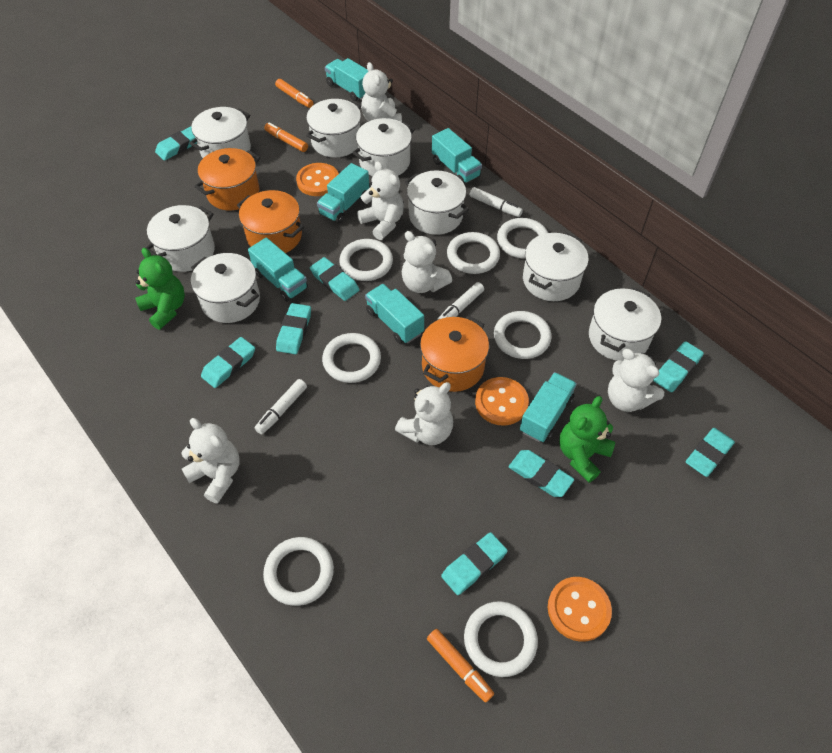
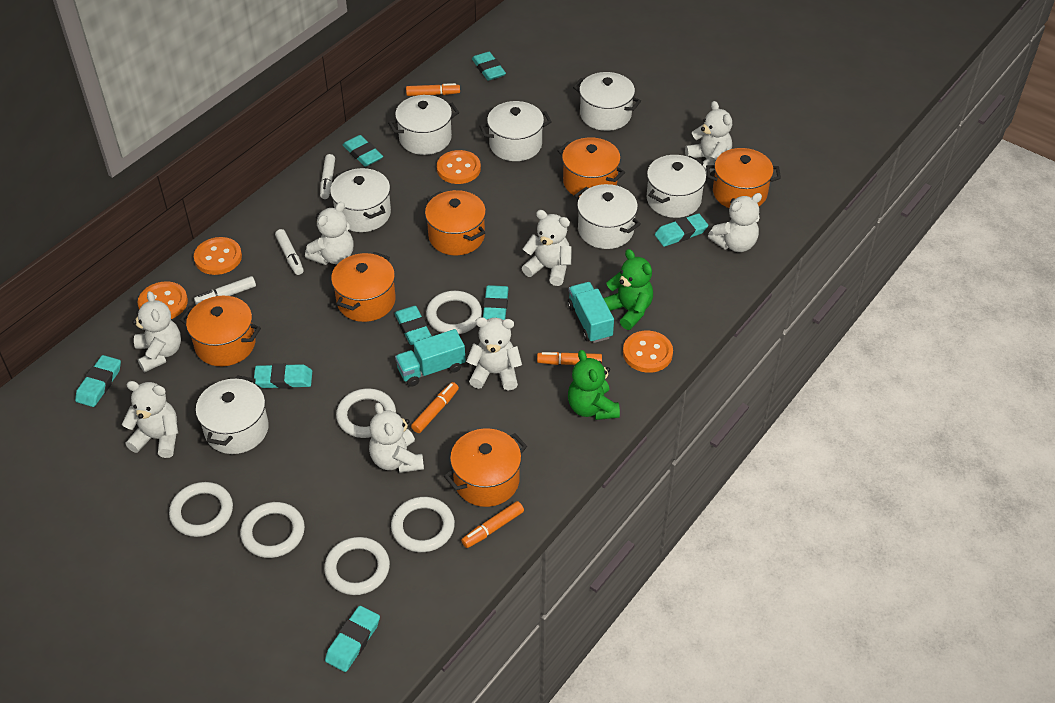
orange button: 3 -> 4
orange marker: 3 -> 4
orange pot: 3 -> 6
turquoise truck: 6 -> 2
white pot: 8 -> 7
white ring: 7 -> 6
white teddy bear: 6 -> 8

